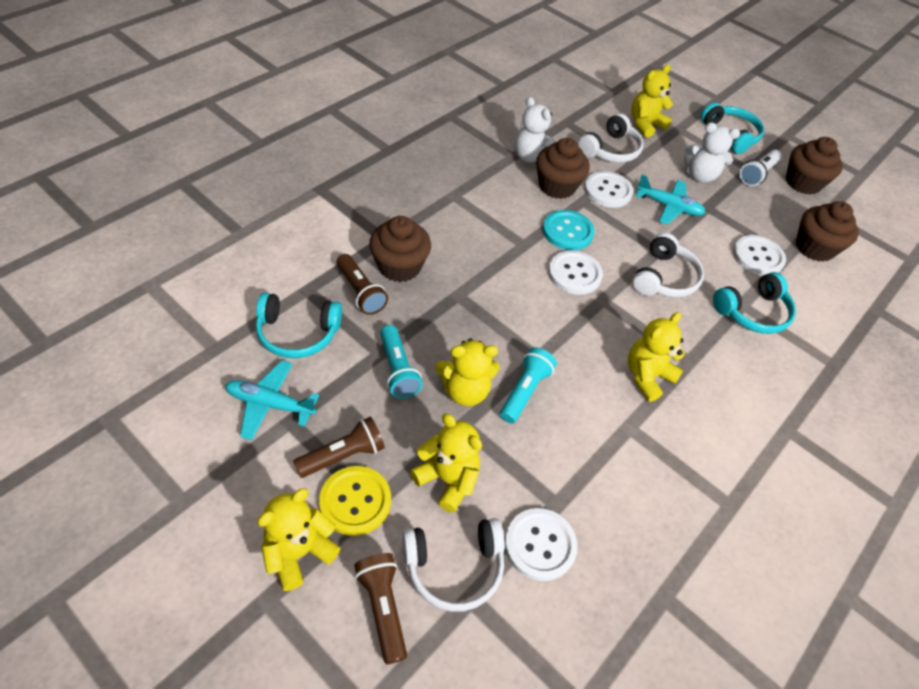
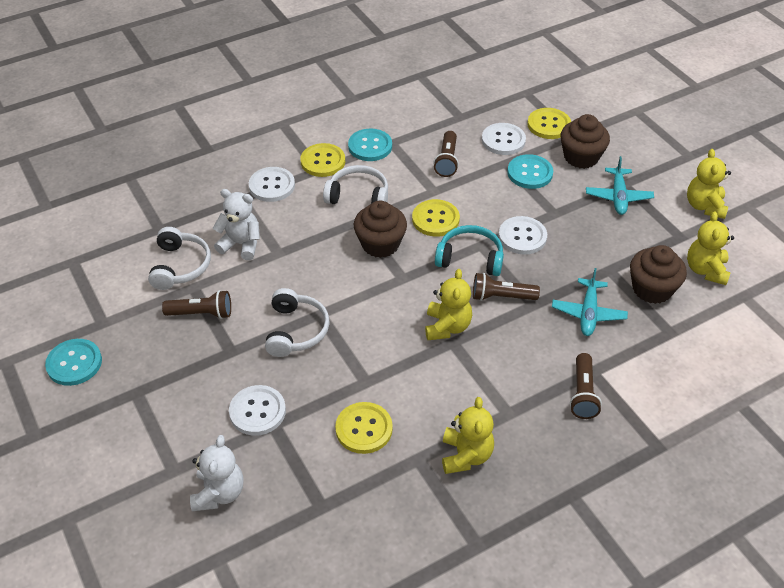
brown cupcake: 4 -> 3
brown flashlight: 3 -> 4
turquoise button: 1 -> 3
turquoise flashlight: 2 -> 0
turquoise headphones: 3 -> 1
white flashlight: 1 -> 0
yellow button: 1 -> 4
yellow teddy bear: 5 -> 4

